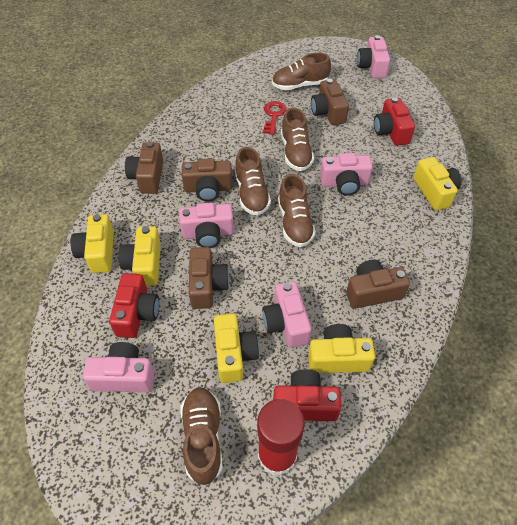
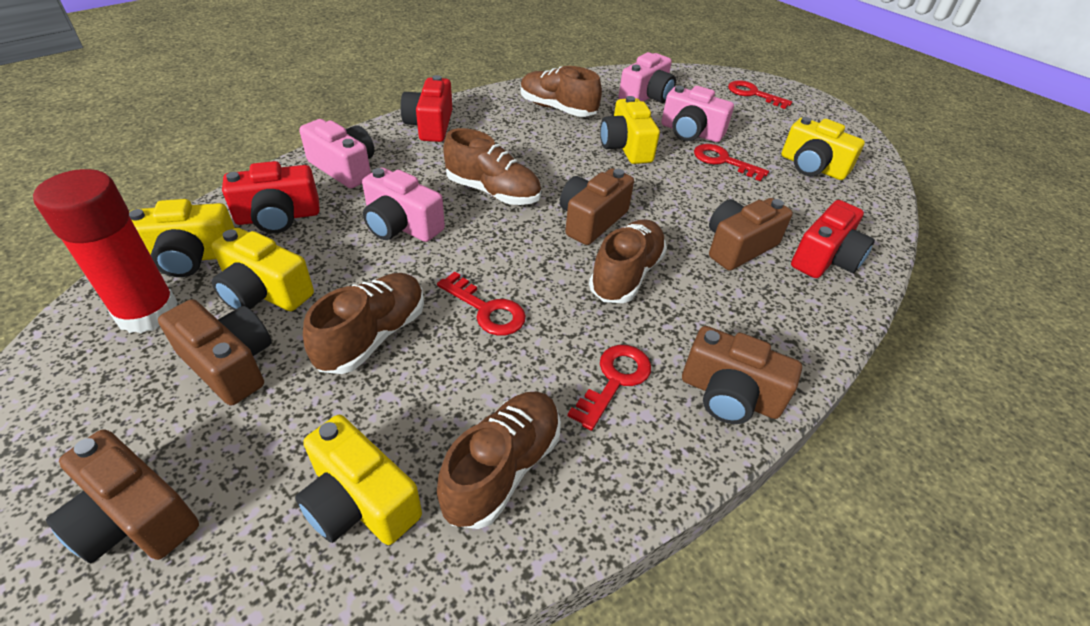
pink camera: 5 -> 4
red key: 1 -> 4

